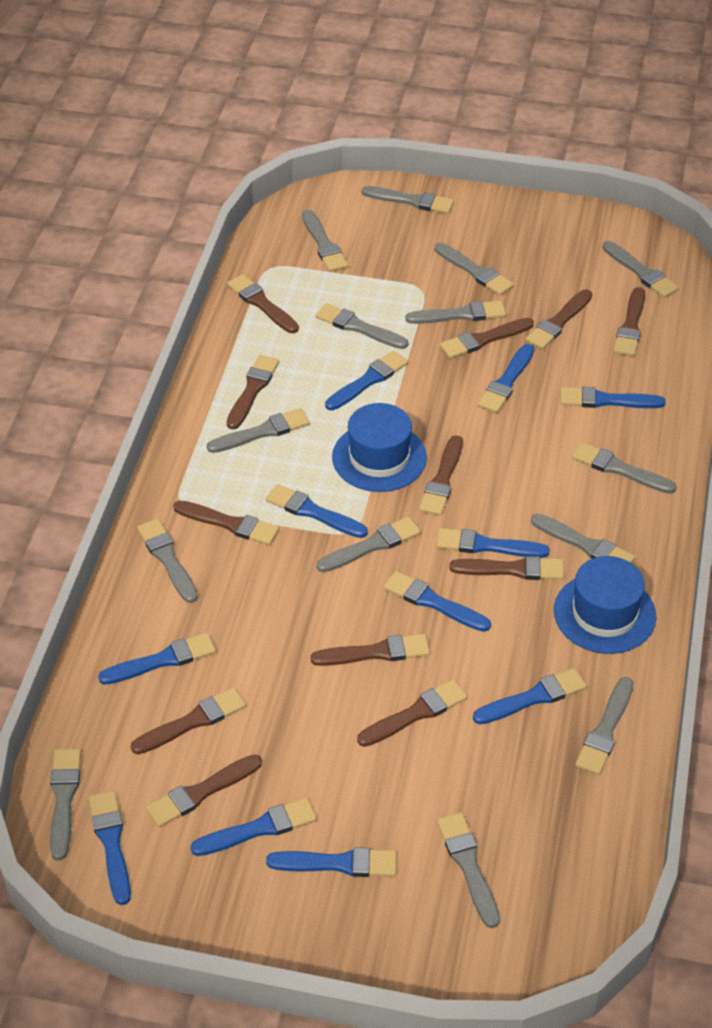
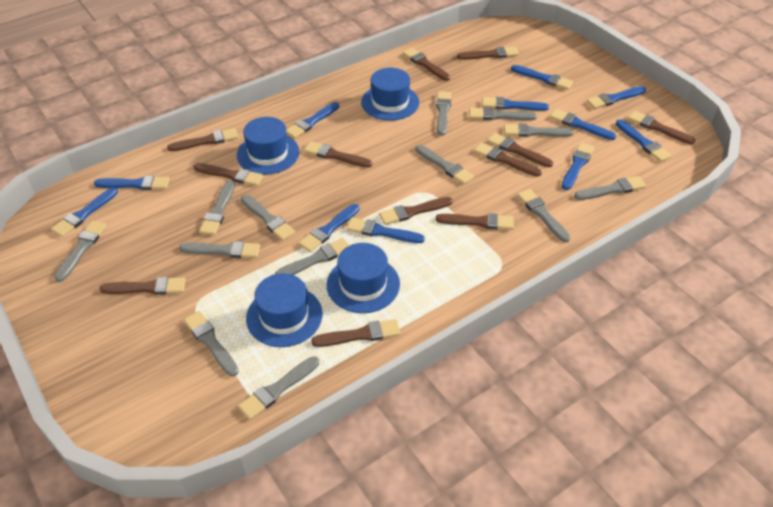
blue hat: 2 -> 4
grey brush: 14 -> 13

